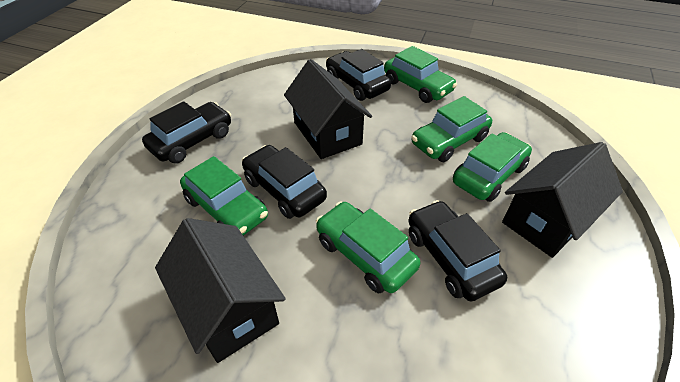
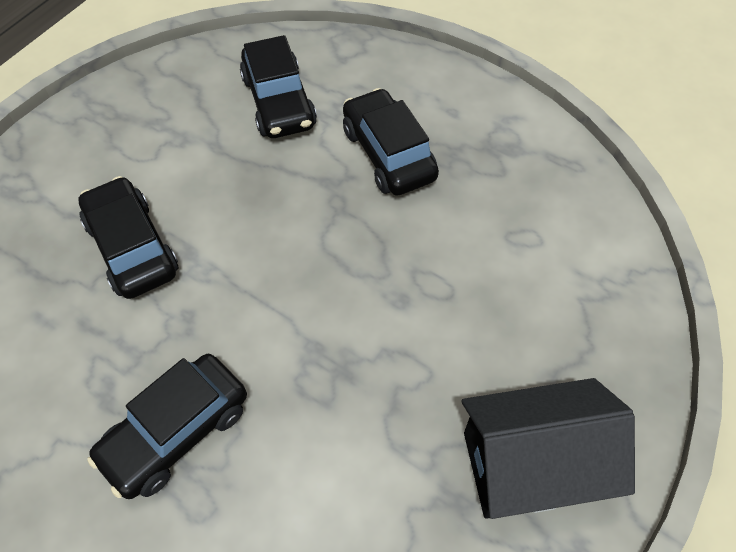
black house: 3 -> 1
green car: 5 -> 0

